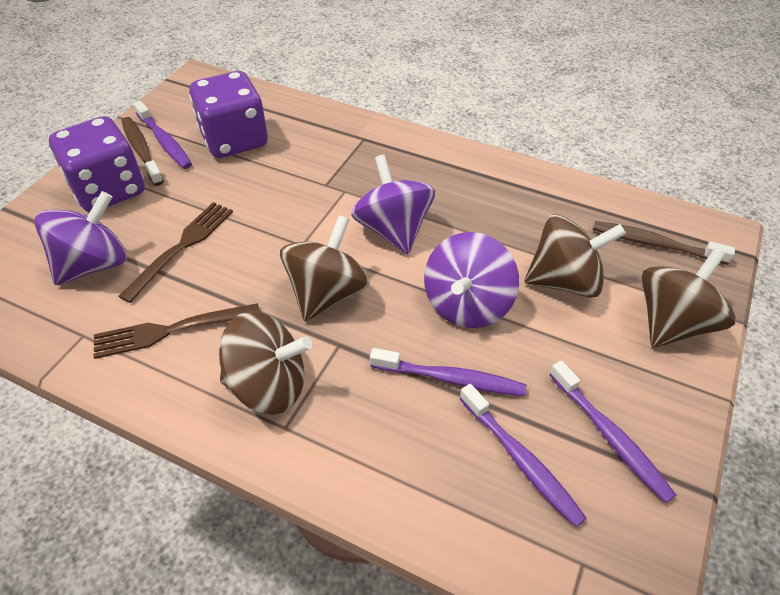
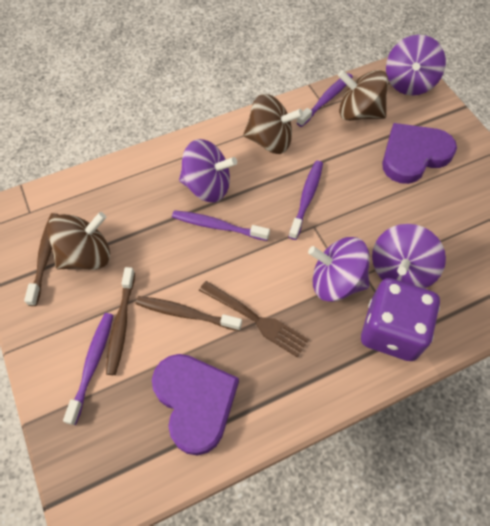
brown fork: 2 -> 1
brown spinning top: 4 -> 3
brown toothbrush: 2 -> 3
purple dice: 2 -> 1
purple heart: 0 -> 2
purple spinning top: 3 -> 4

